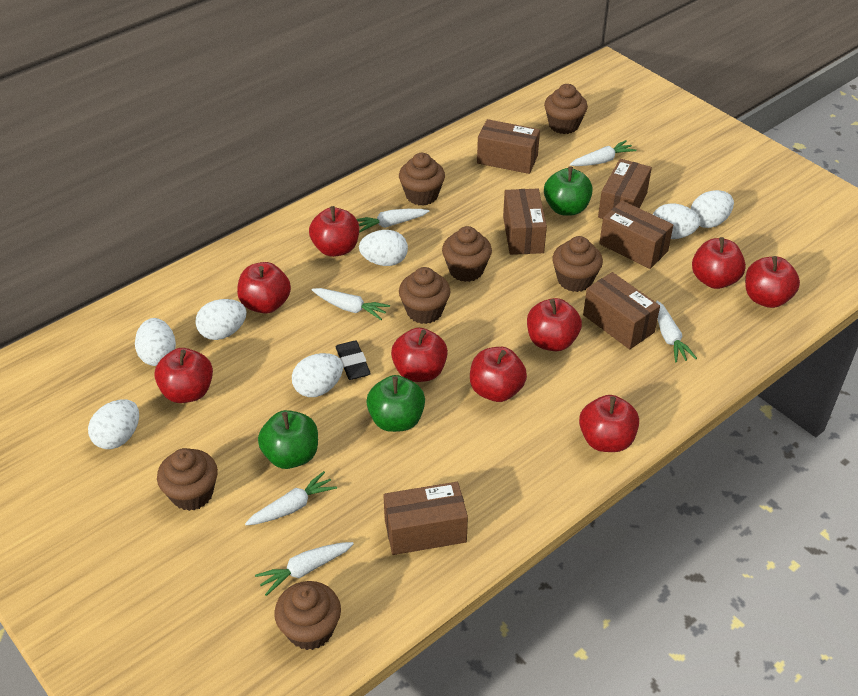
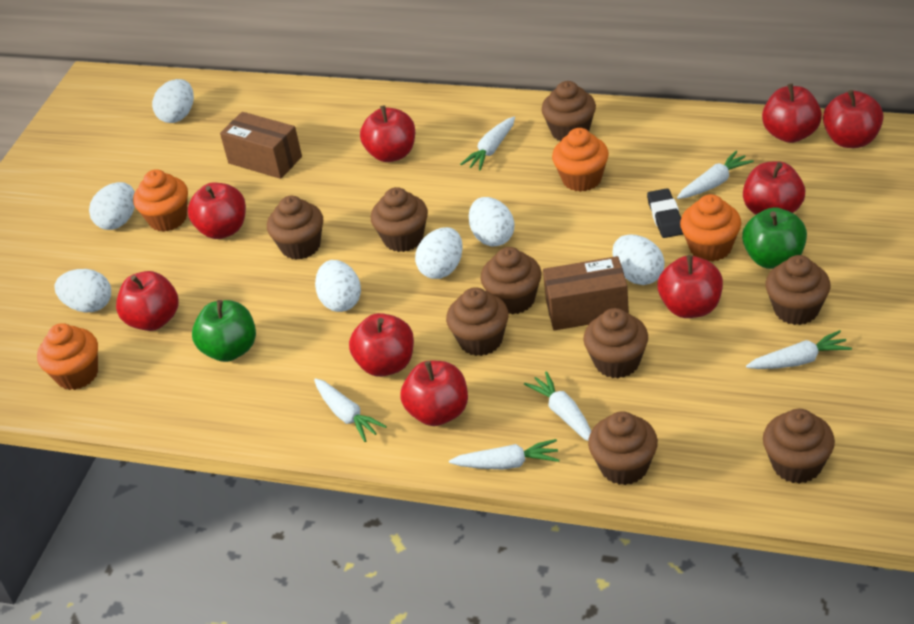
brown box: 6 -> 2
brown cupcake: 7 -> 9
green apple: 3 -> 2
orange cupcake: 0 -> 4

